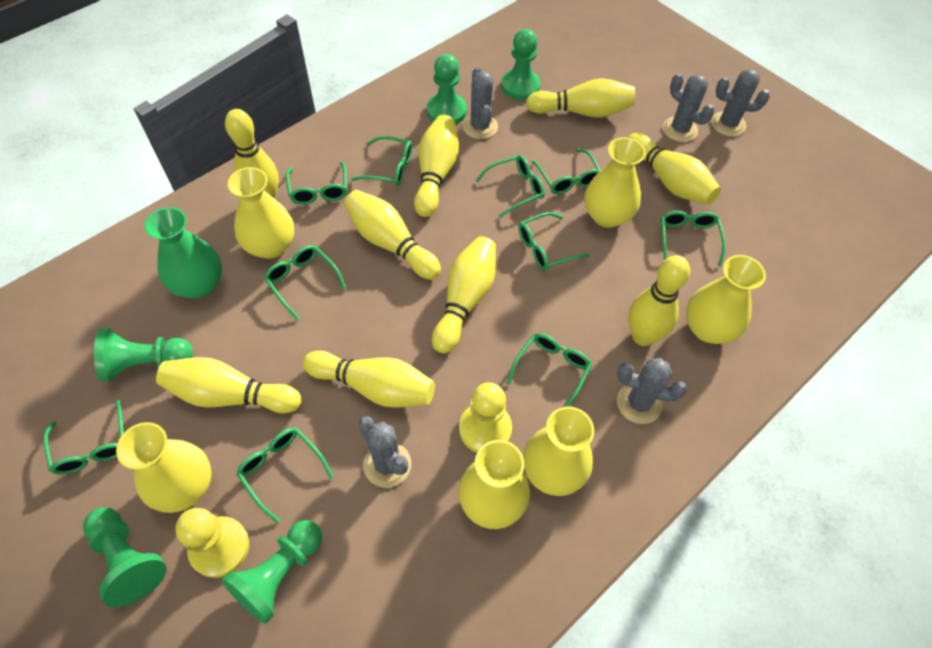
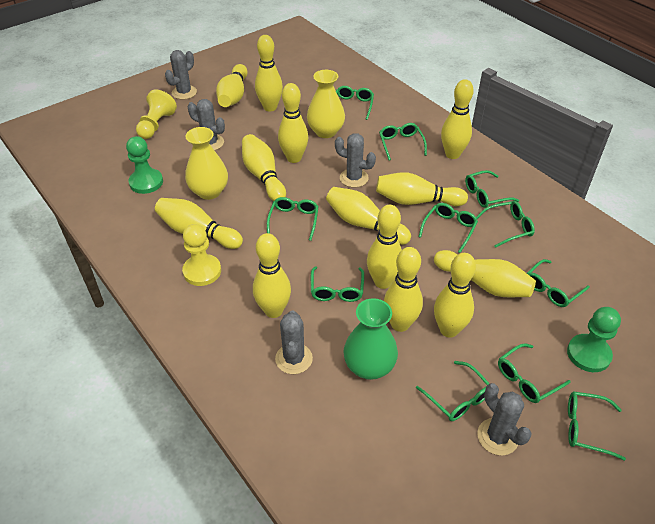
green glasses: 10 -> 11
green pawn: 5 -> 2
yellow bowling pin: 9 -> 13
yellow vase: 6 -> 2

